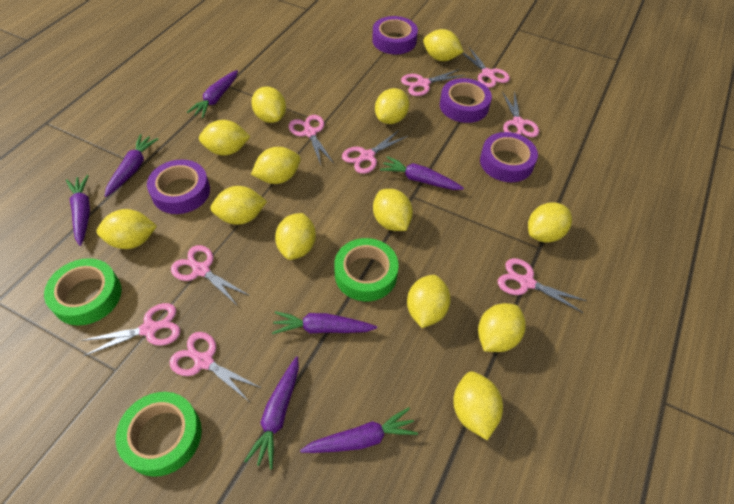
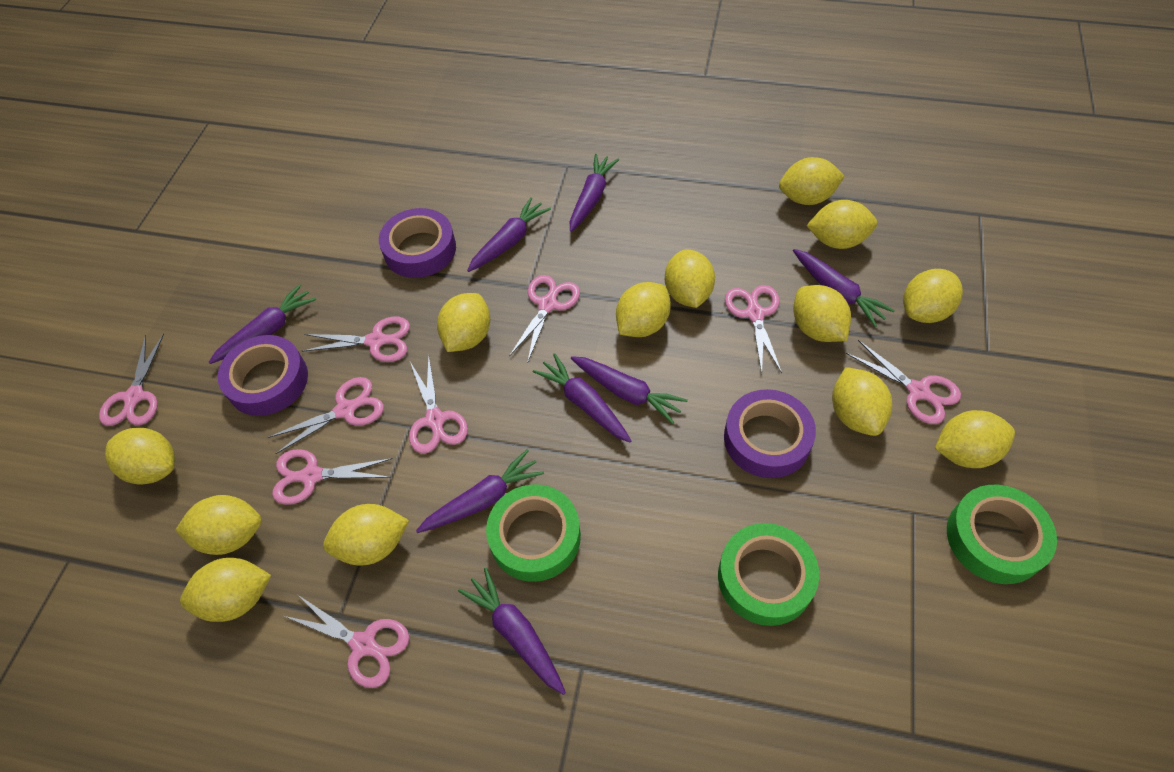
purple carrot: 7 -> 8
purple tape: 4 -> 3

